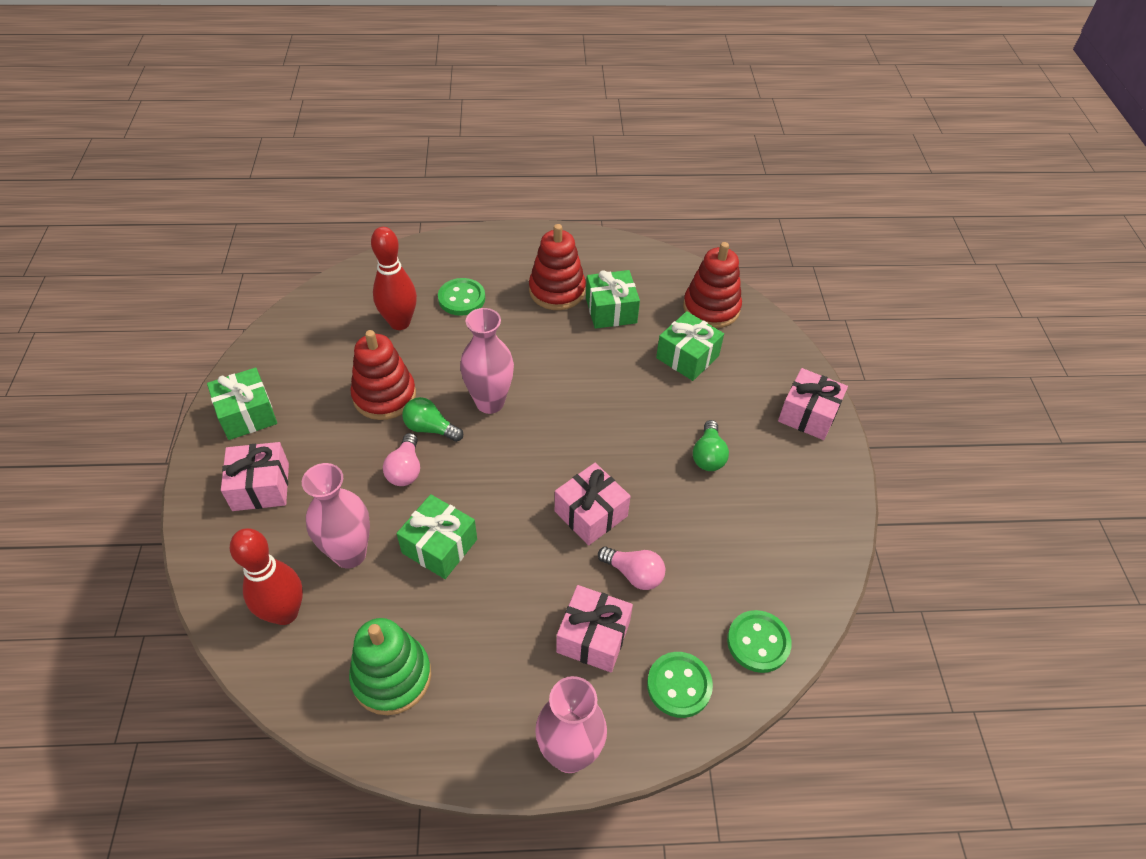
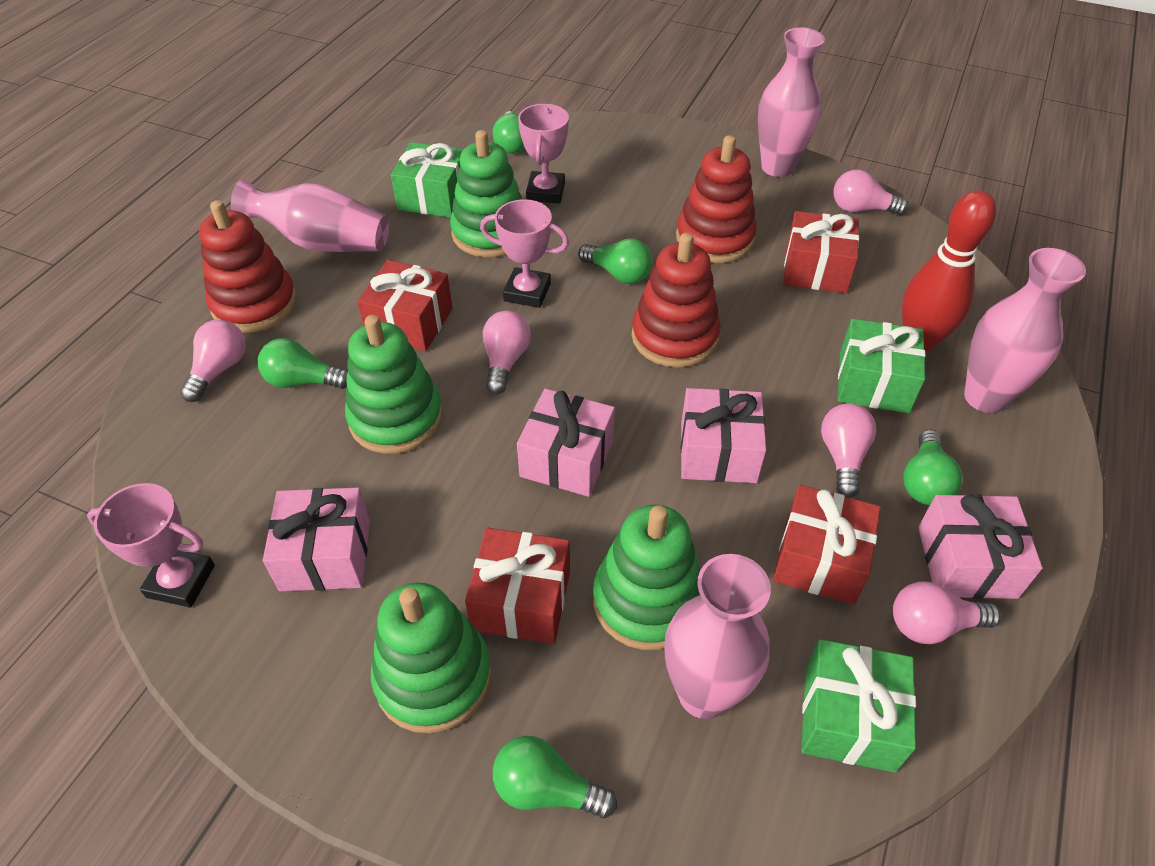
green button: 3 -> 0
green gift: 4 -> 3
green light bulb: 2 -> 5
green stacking toy: 1 -> 4
pink light bulb: 2 -> 5
pink trophy: 0 -> 3
pink vase: 3 -> 4
red bowling pin: 2 -> 1
red gift: 0 -> 4

